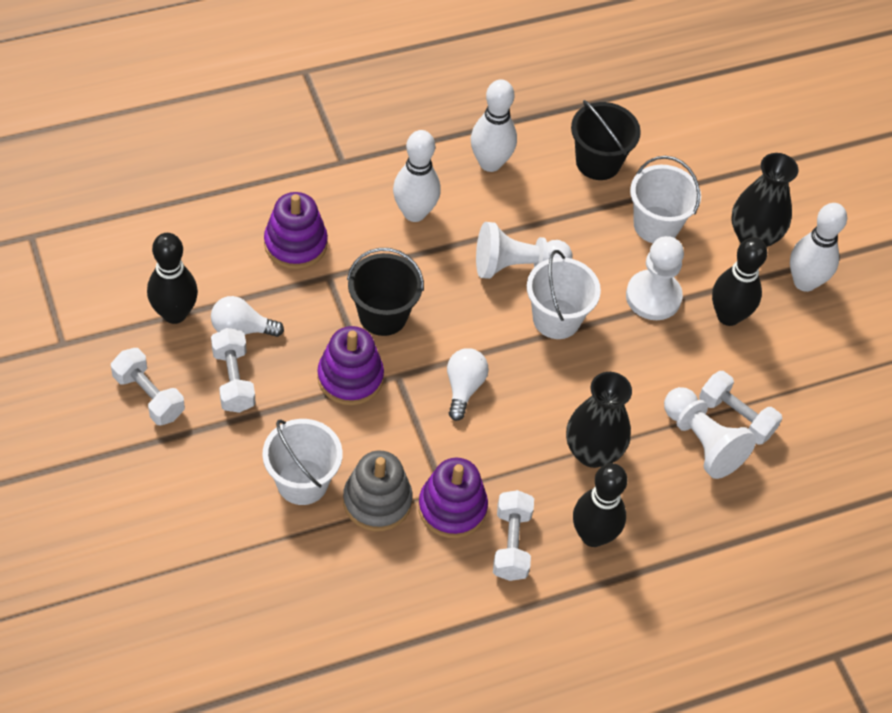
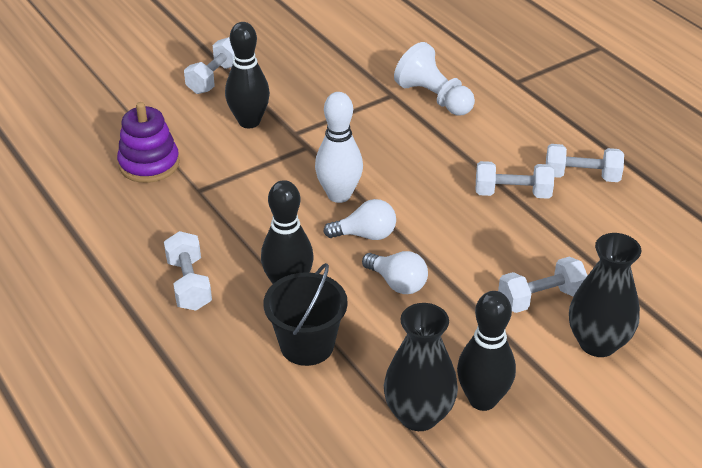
black bucket: 2 -> 1
grey stacking toy: 1 -> 0
purple stacking toy: 3 -> 1
white bowling pin: 3 -> 1
white bucket: 3 -> 0
white dumbbell: 4 -> 5
white pawn: 3 -> 1

